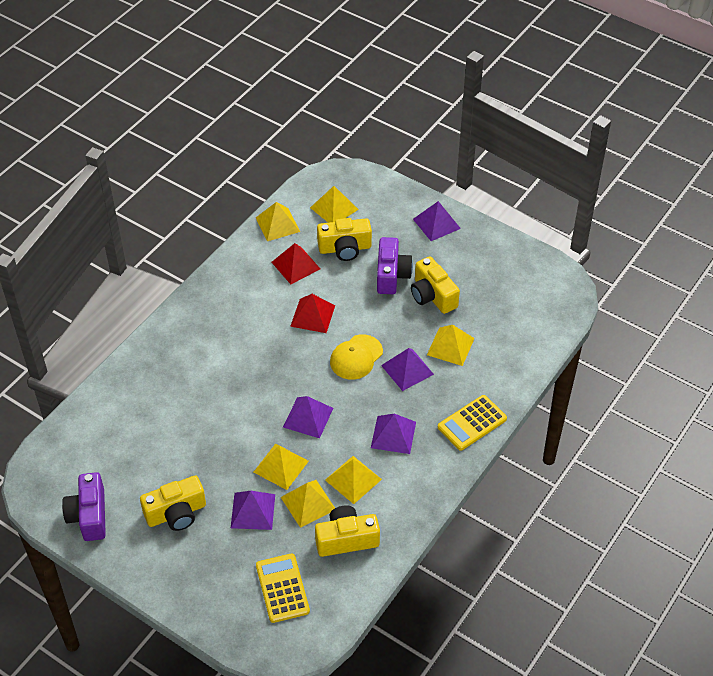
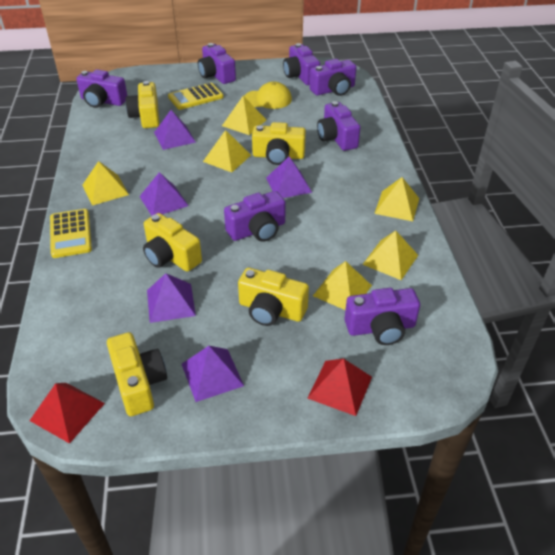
purple camera: 2 -> 7
yellow camera: 4 -> 5

